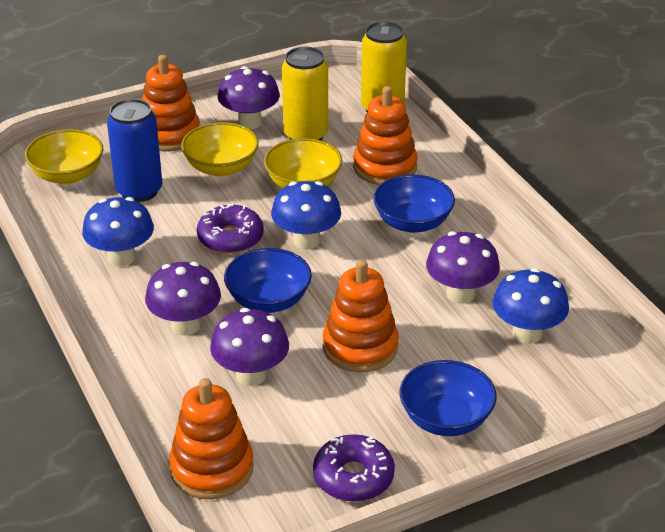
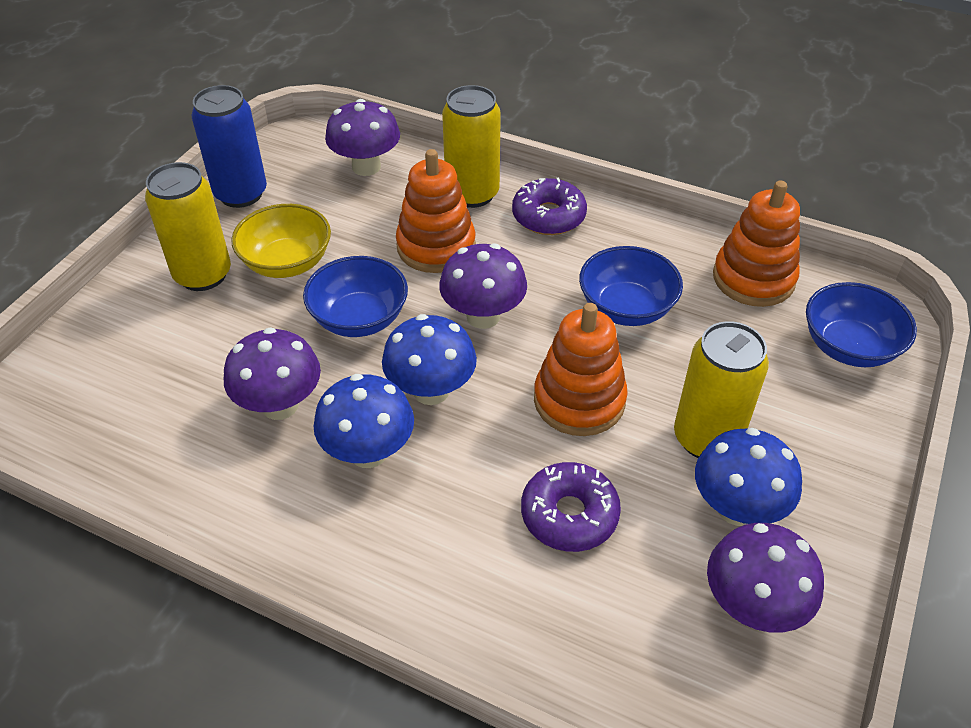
orange stacking toy: 4 -> 3
yellow bowl: 3 -> 1
yellow can: 2 -> 3

